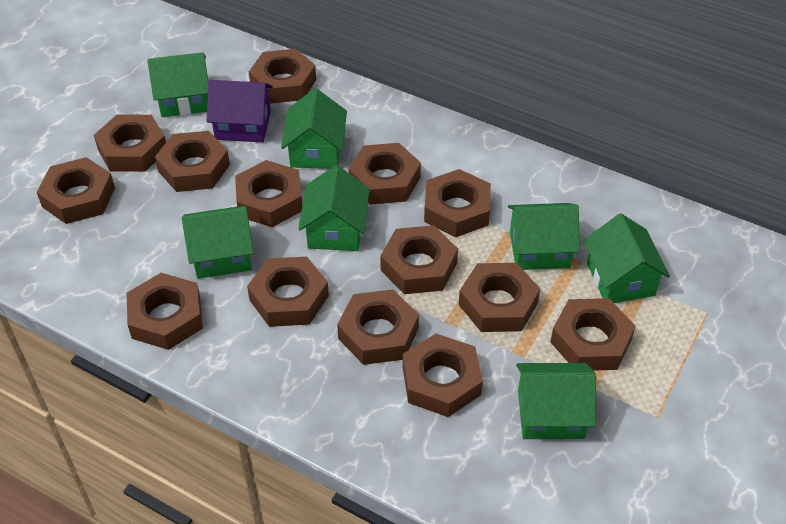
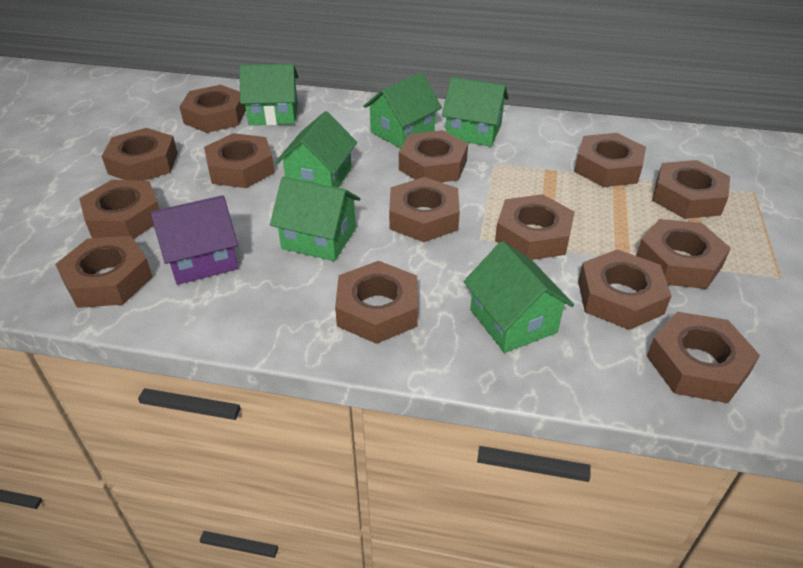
green house: 7 -> 6

